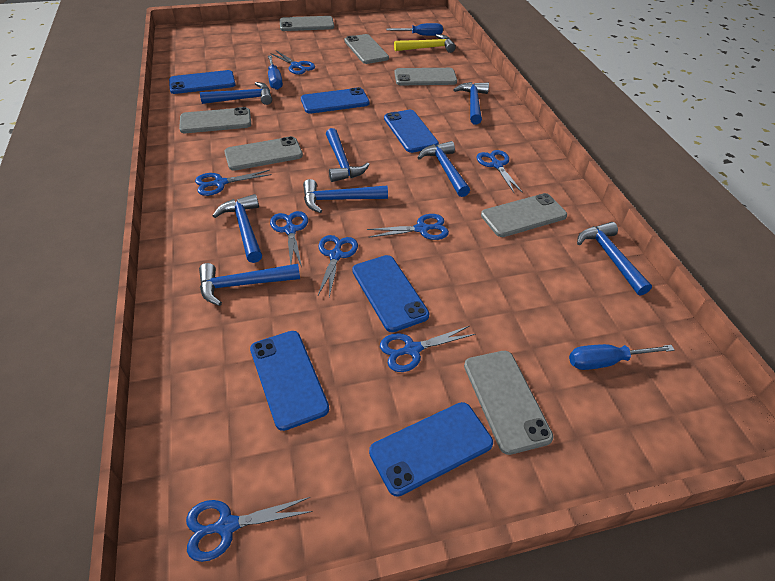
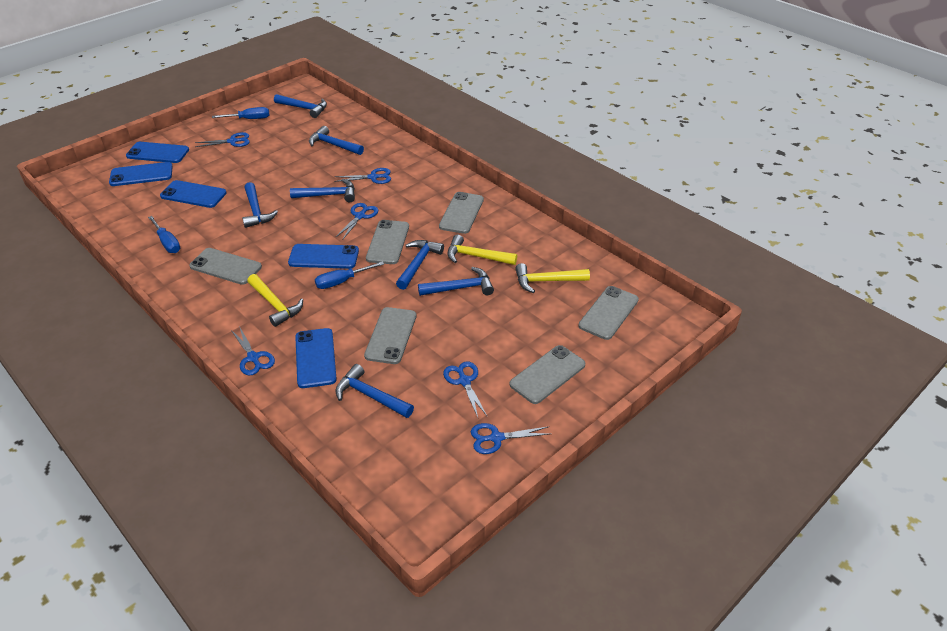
blue hammer: 8 -> 7
blue phone: 6 -> 5
blue scissors: 8 -> 6
grey phone: 7 -> 6
yellow hammer: 1 -> 3

